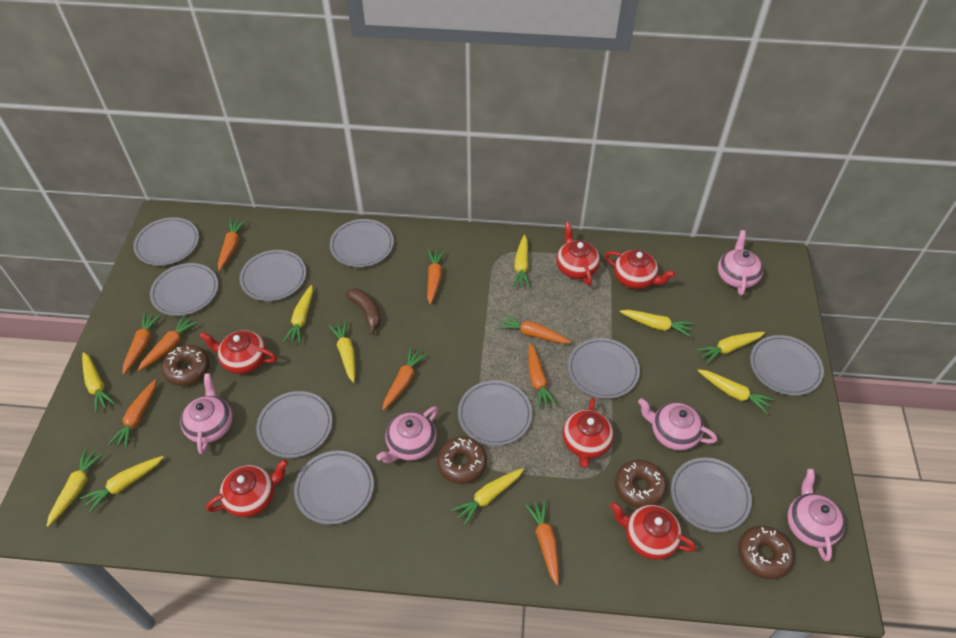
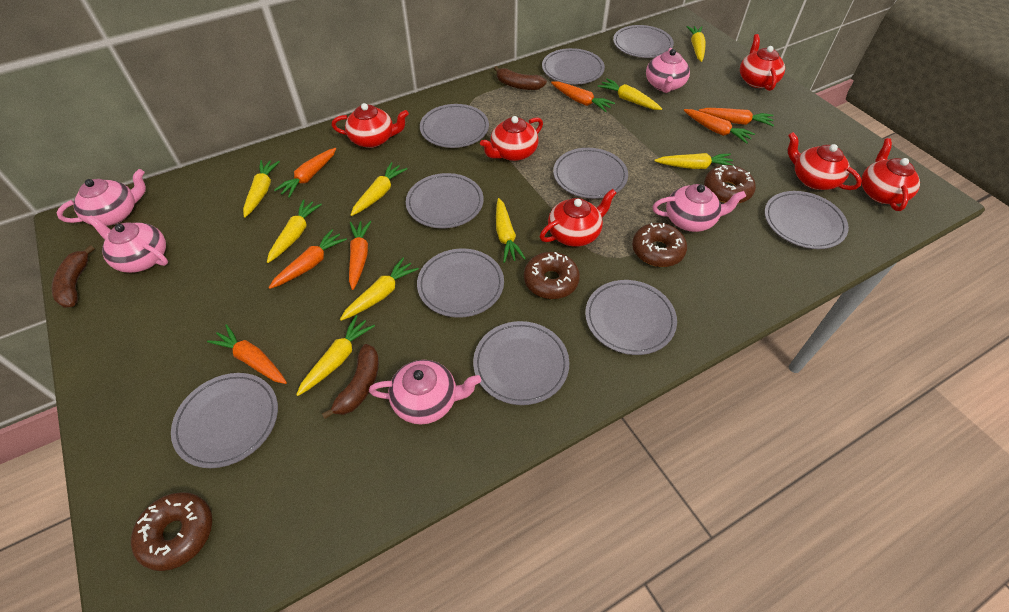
brown banana: 1 -> 3
orange carrot: 9 -> 7
yellow carrot: 10 -> 9

